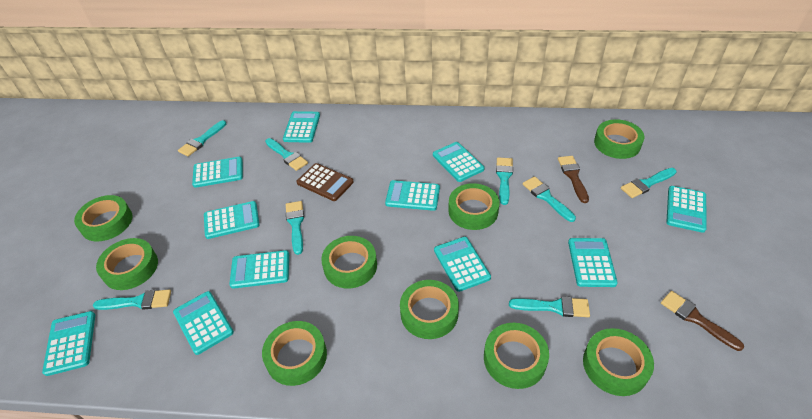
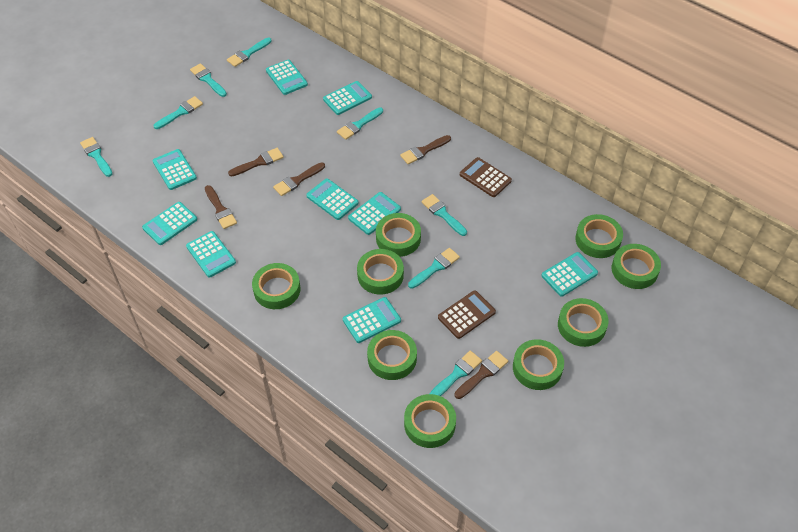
brown brush: 2 -> 5
brown calculator: 1 -> 2
turquoise calculator: 11 -> 9

